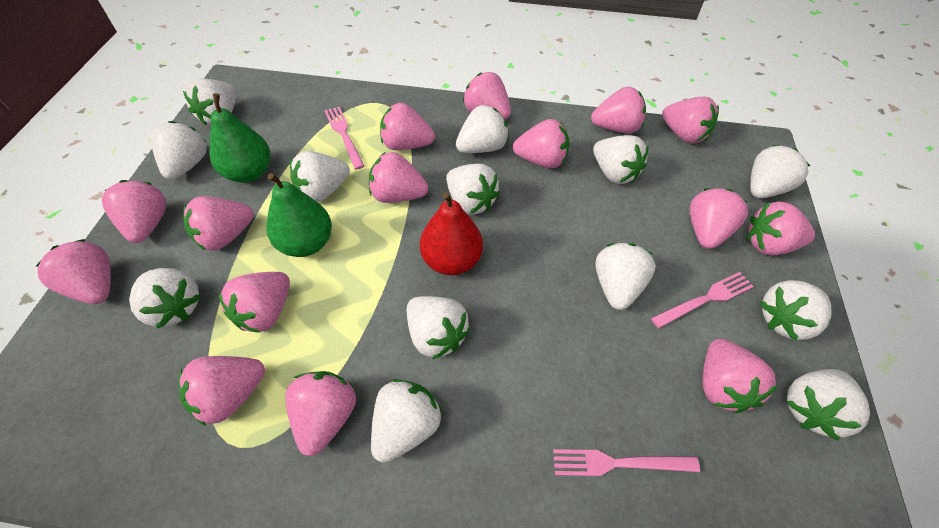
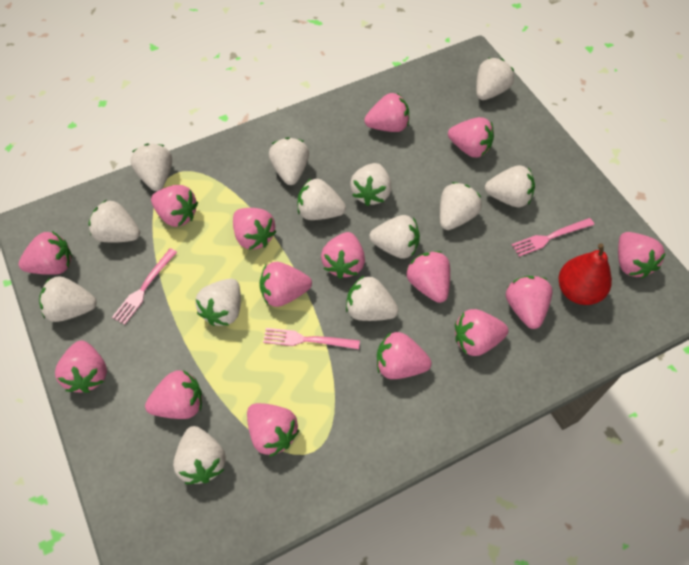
green pear: 2 -> 0

